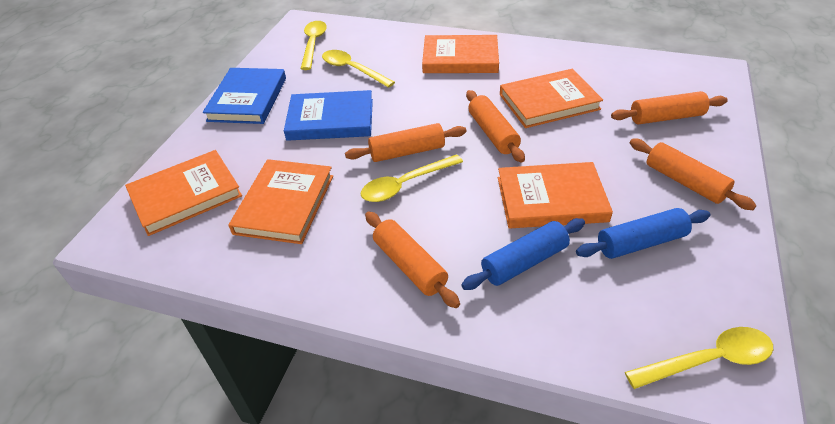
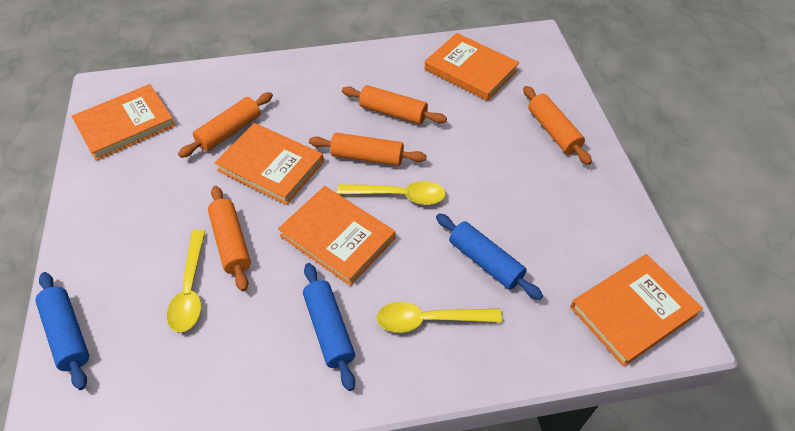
blue book: 2 -> 0
blue rolling pin: 2 -> 3
yellow spoon: 4 -> 3

